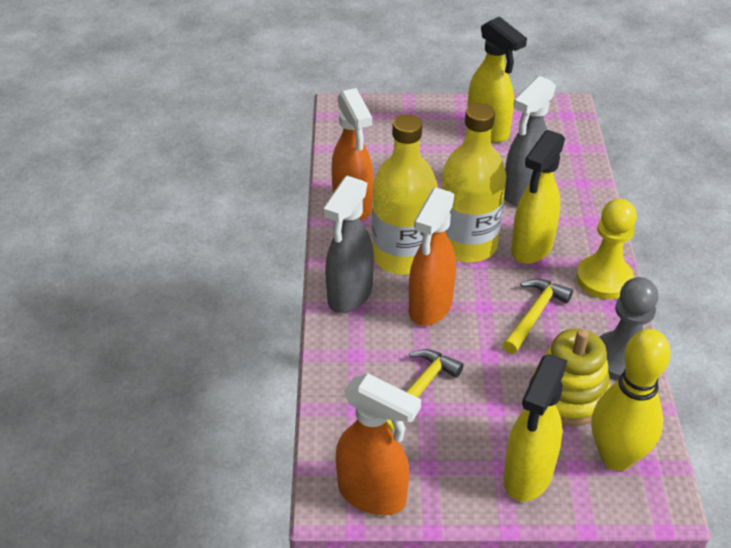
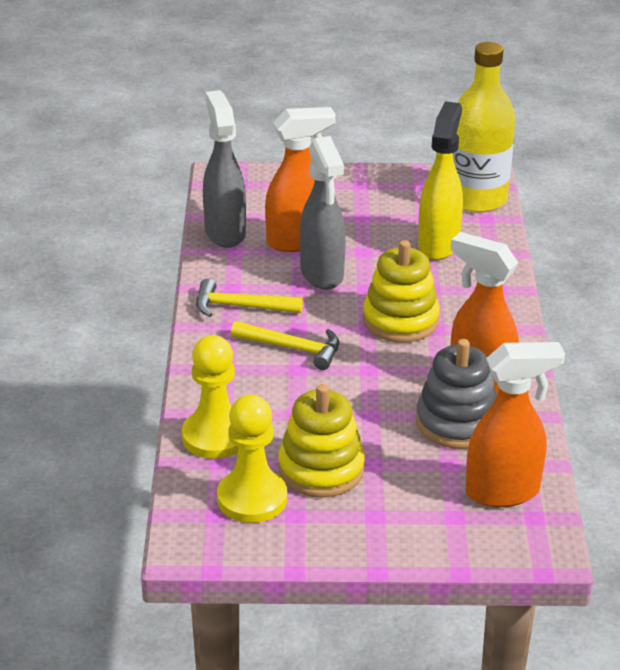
grey pawn: 1 -> 0
grey stacking toy: 0 -> 1
yellow bottle: 2 -> 1
yellow bowling pin: 1 -> 0
yellow pawn: 1 -> 2
yellow spray bottle: 3 -> 1
yellow stacking toy: 1 -> 2

